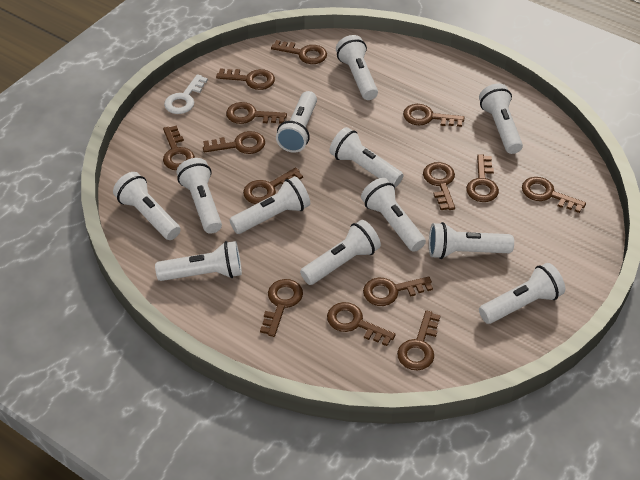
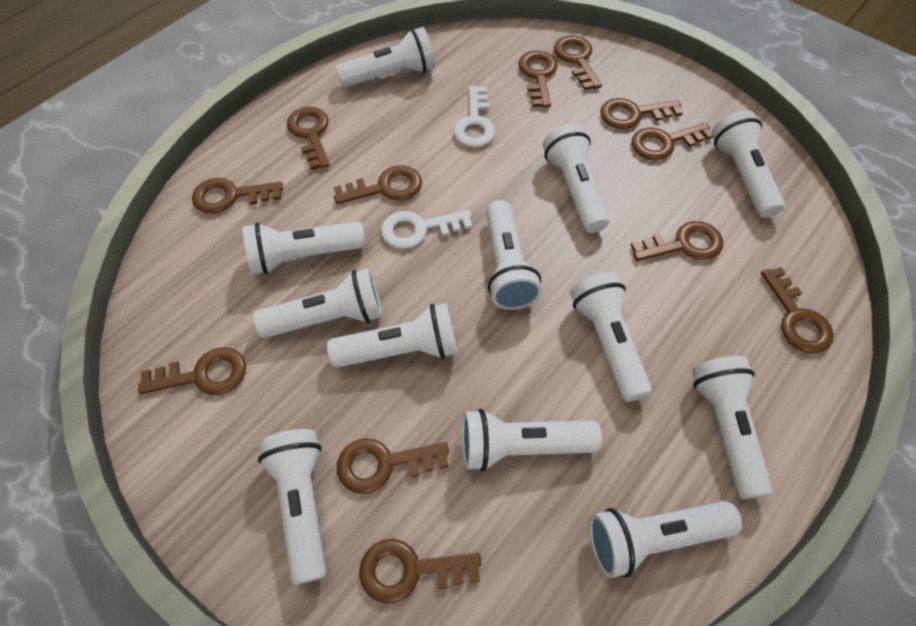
brown key: 14 -> 12
white key: 1 -> 2

